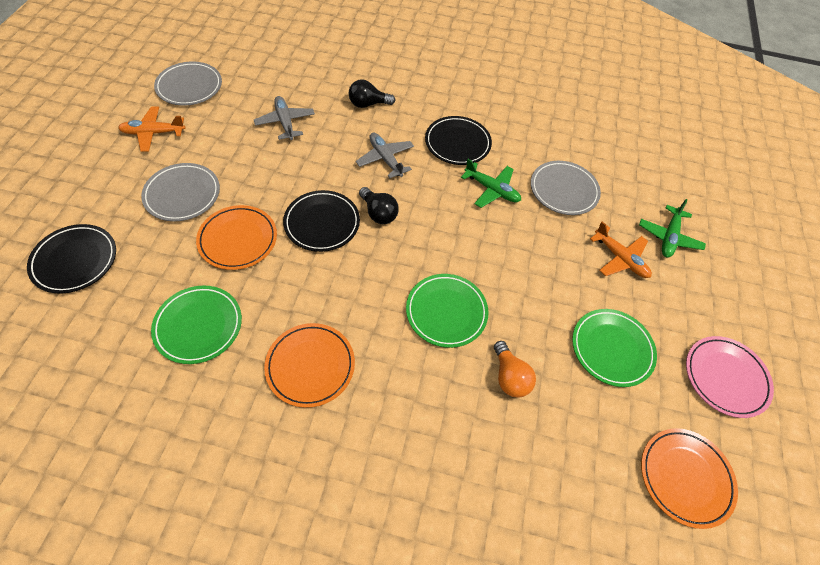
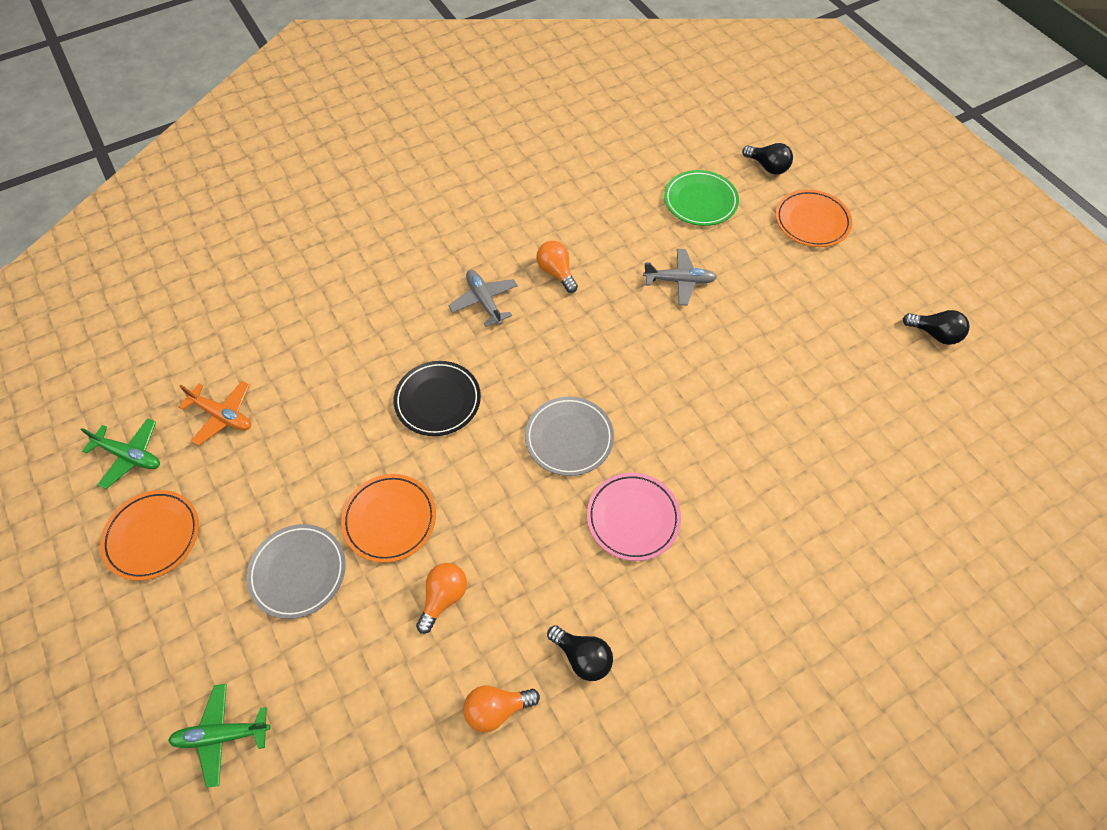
black light bulb: 2 -> 3
black plate: 3 -> 1
green plate: 3 -> 1
grey plate: 3 -> 2
orange light bulb: 1 -> 3
orange plane: 2 -> 1

